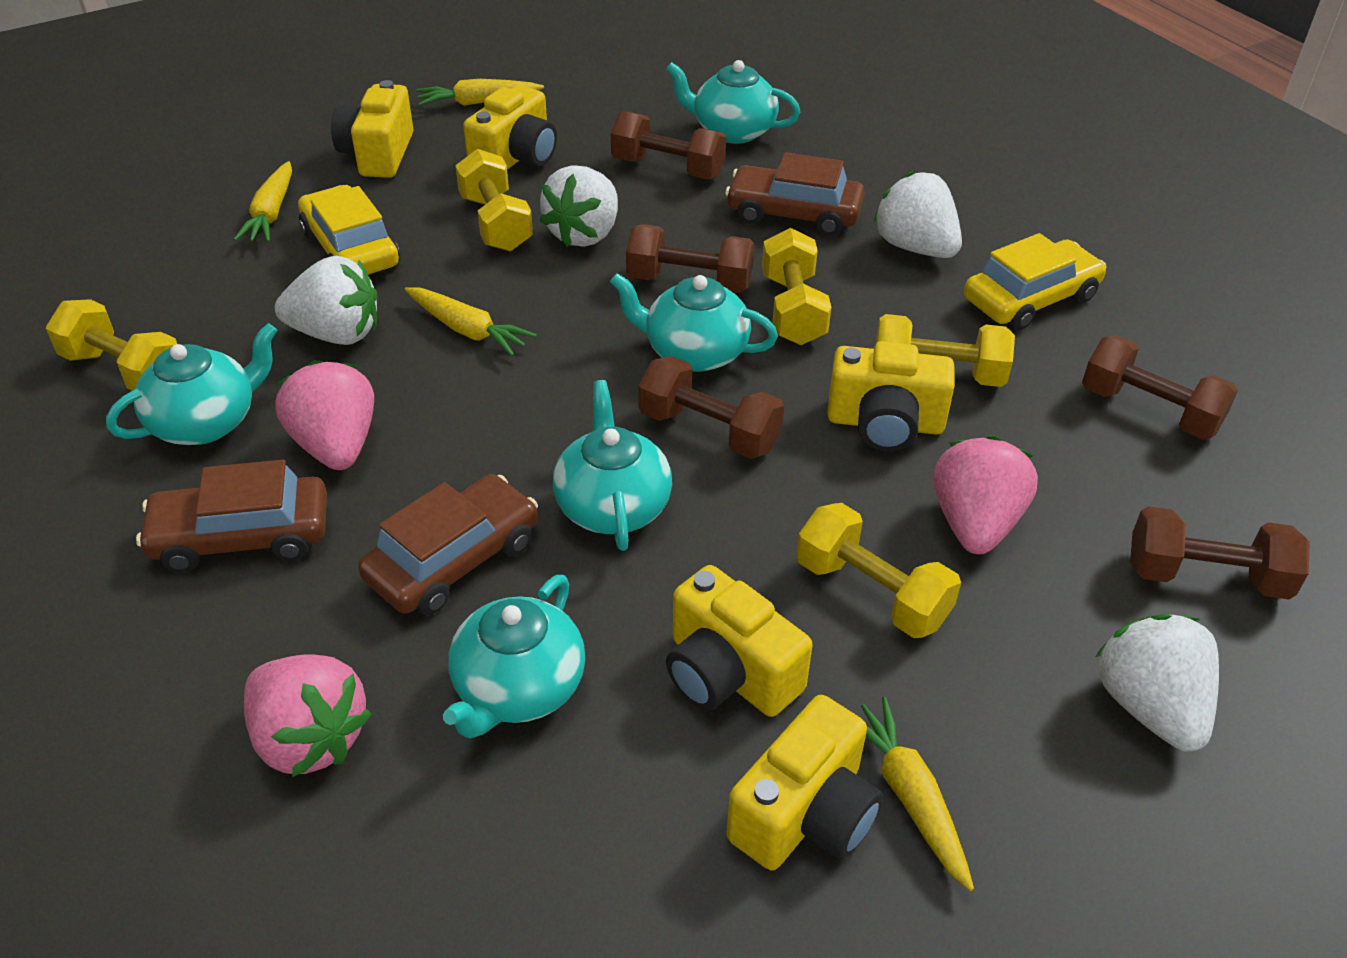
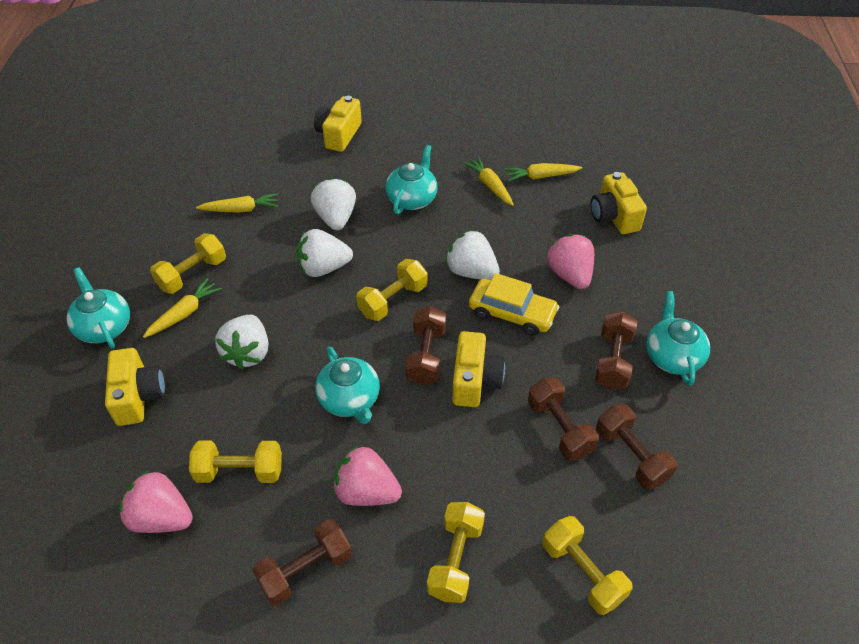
brown car: 3 -> 0
turquoise teapot: 5 -> 4
yellow camera: 5 -> 4
yellow car: 2 -> 1

